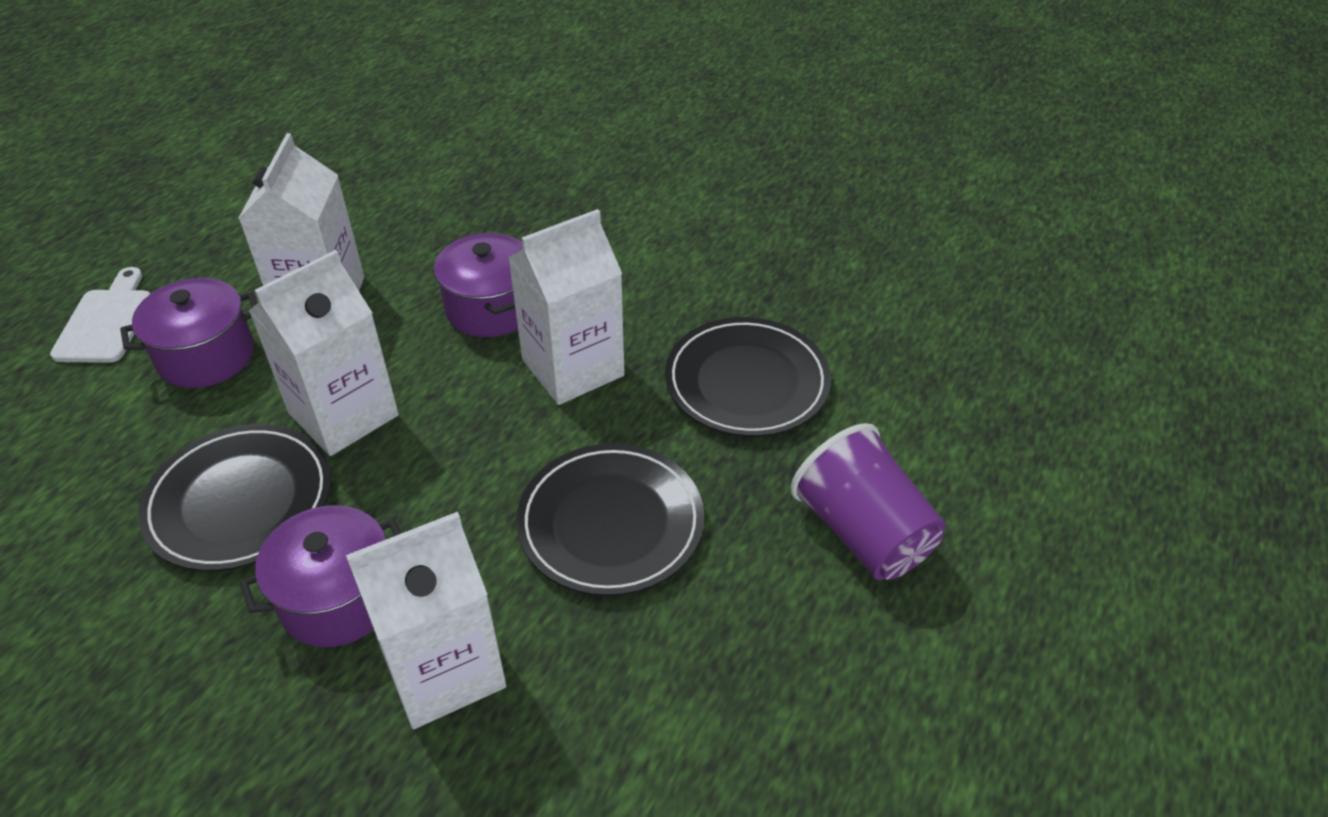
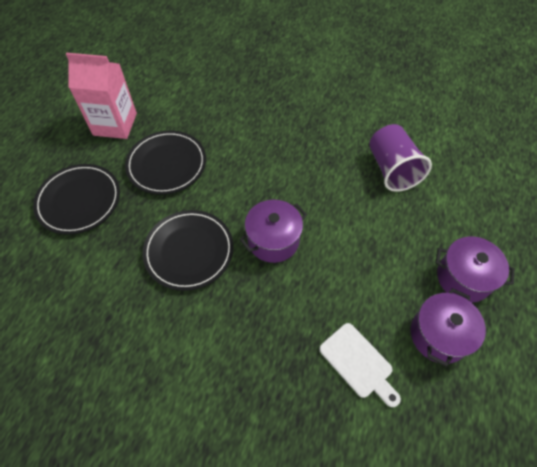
pink carton: 0 -> 1
white carton: 4 -> 0

